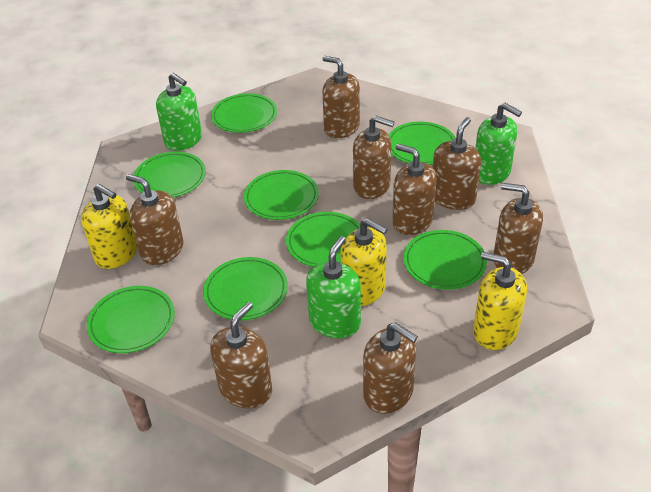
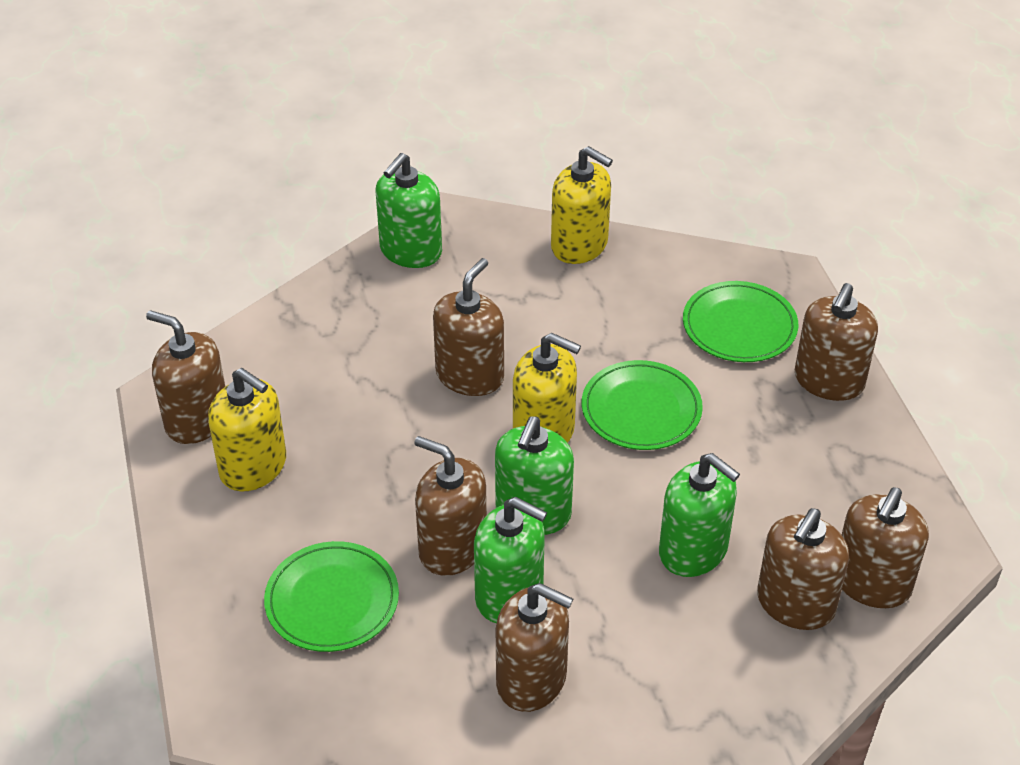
brown soap dispenser: 8 -> 7
green plate: 8 -> 3
green soap dispenser: 3 -> 4

